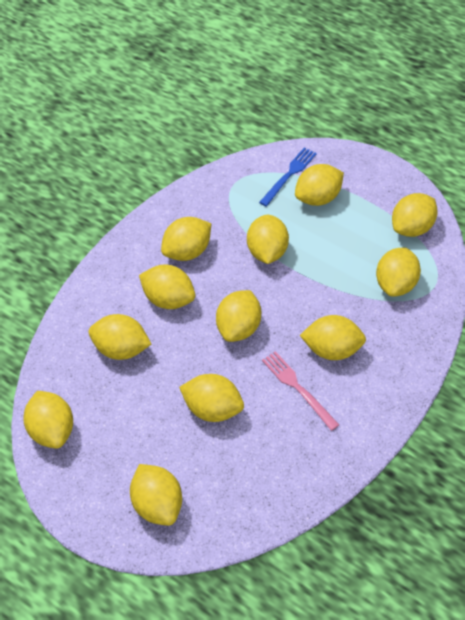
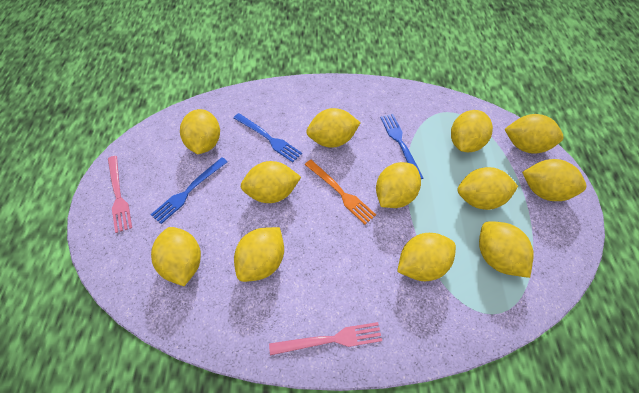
blue fork: 1 -> 3
orange fork: 0 -> 1
pink fork: 1 -> 2

